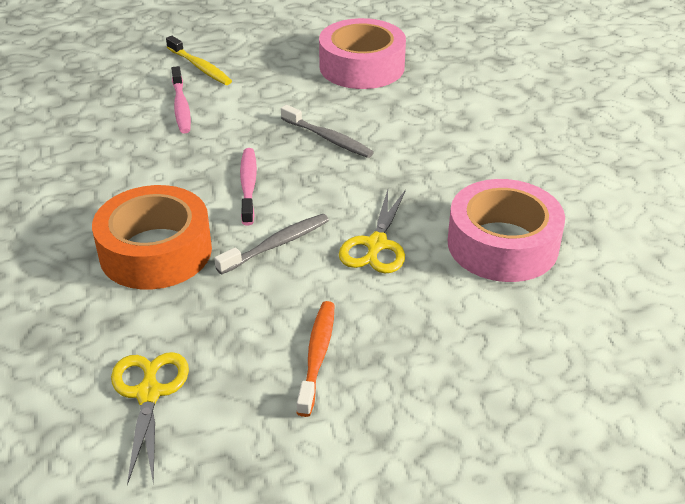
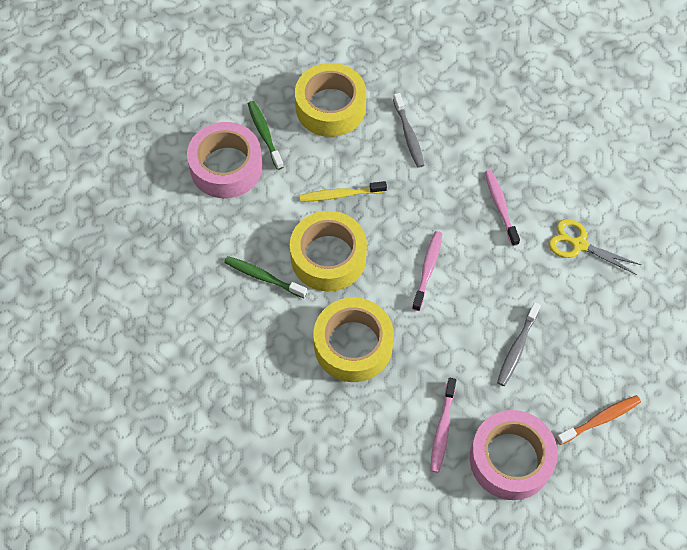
green toothbrush: 0 -> 2
orange tape: 1 -> 0
pink toothbrush: 2 -> 3
yellow scissors: 2 -> 1
yellow tape: 0 -> 3

